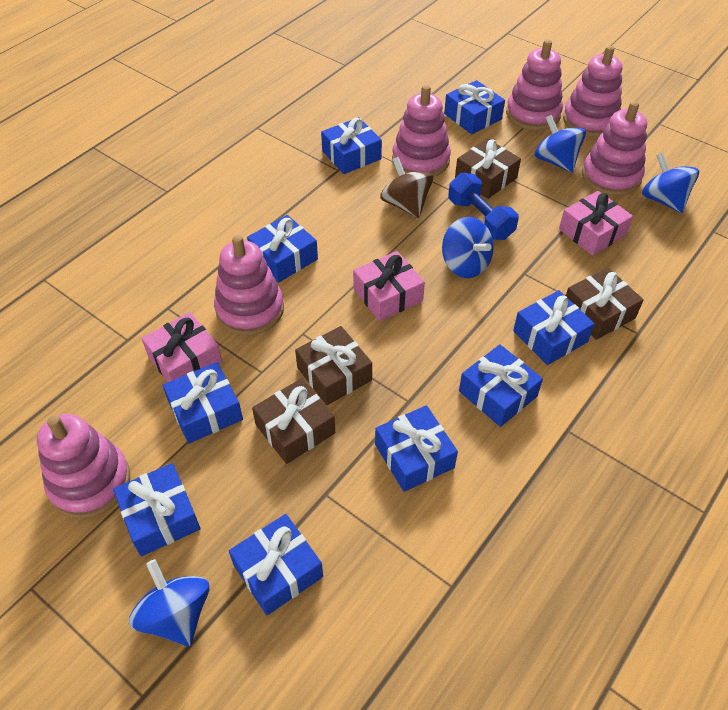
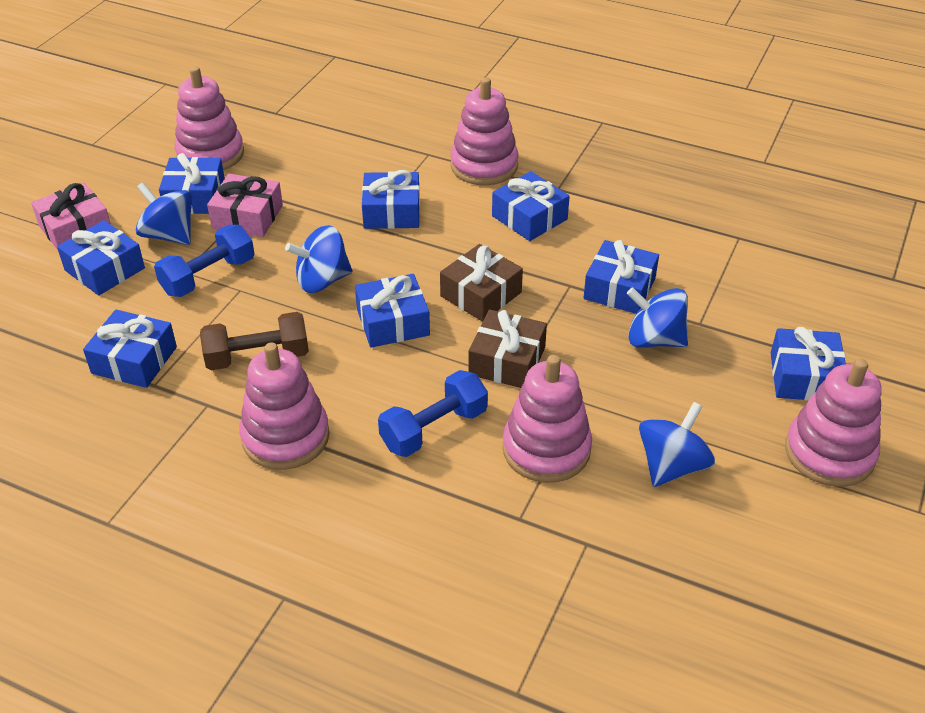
blue dumbbell: 1 -> 2
blue gift: 9 -> 8
brown dumbbell: 0 -> 1
brown gift: 4 -> 2
brown spinning top: 1 -> 0
pink gift: 3 -> 2
pink stacking toy: 6 -> 5

